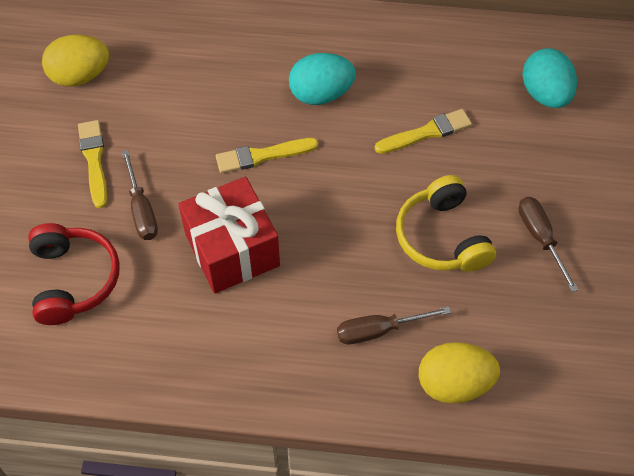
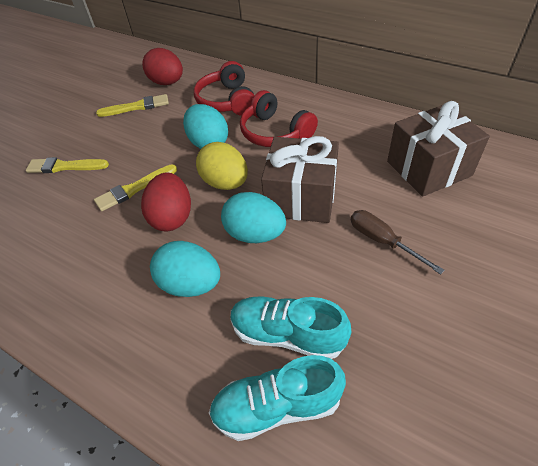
brown gift: 0 -> 2
brown screwdriver: 3 -> 1
red egg: 0 -> 2
red gift: 1 -> 0
red headphones: 1 -> 2
turquoise egg: 2 -> 3
turquoise shoe: 0 -> 2
yellow egg: 2 -> 1
yellow headphones: 1 -> 0

